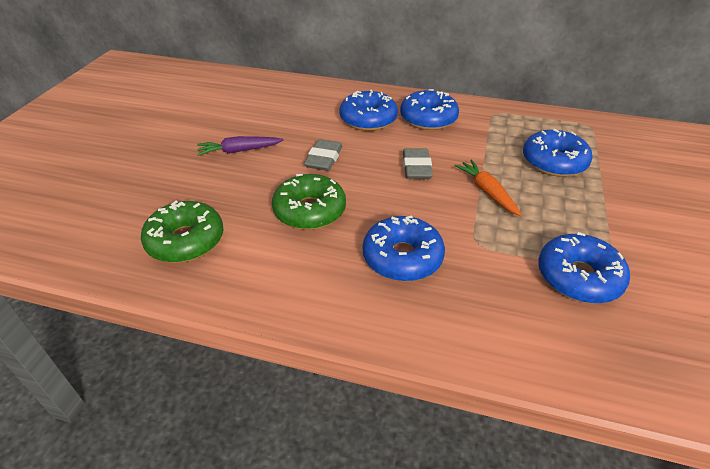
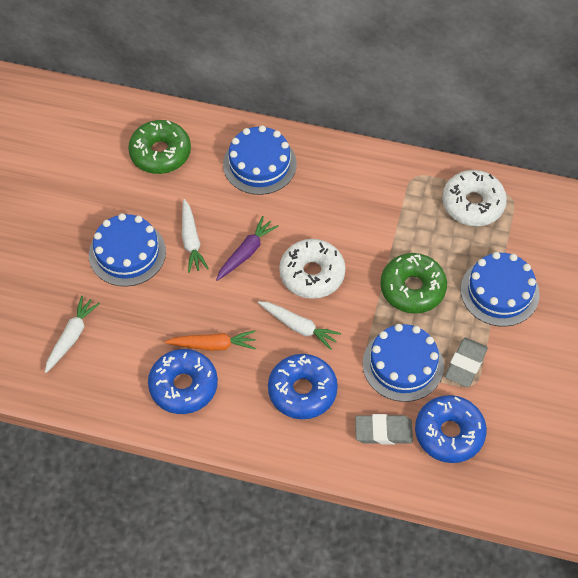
blue cake: 0 -> 4
blue donut: 5 -> 3
white carrot: 0 -> 3
white donut: 0 -> 2

